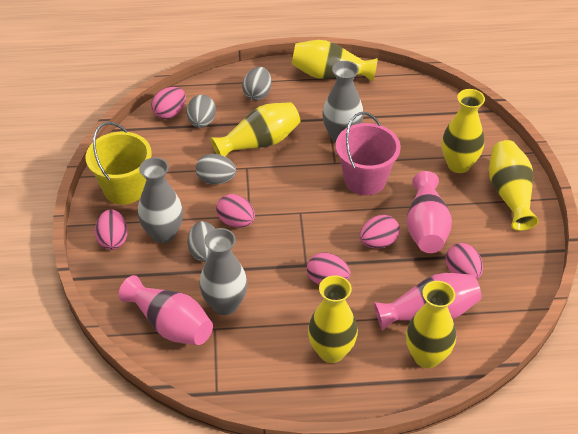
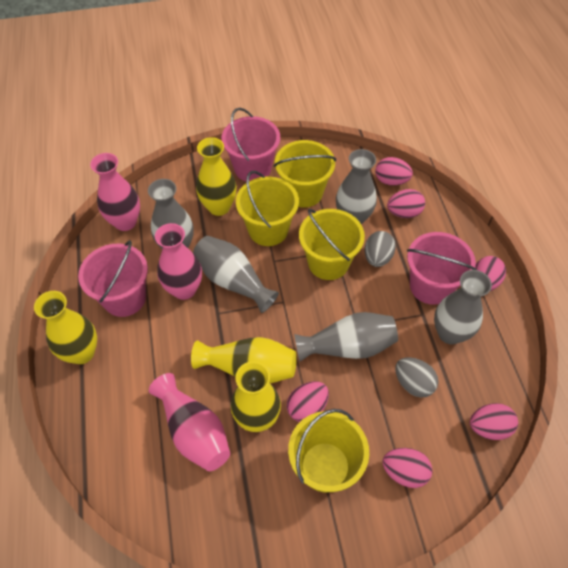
grey egg: 4 -> 2
grey vase: 3 -> 5
pink bucket: 1 -> 3
yellow bucket: 1 -> 4
yellow vase: 6 -> 4

